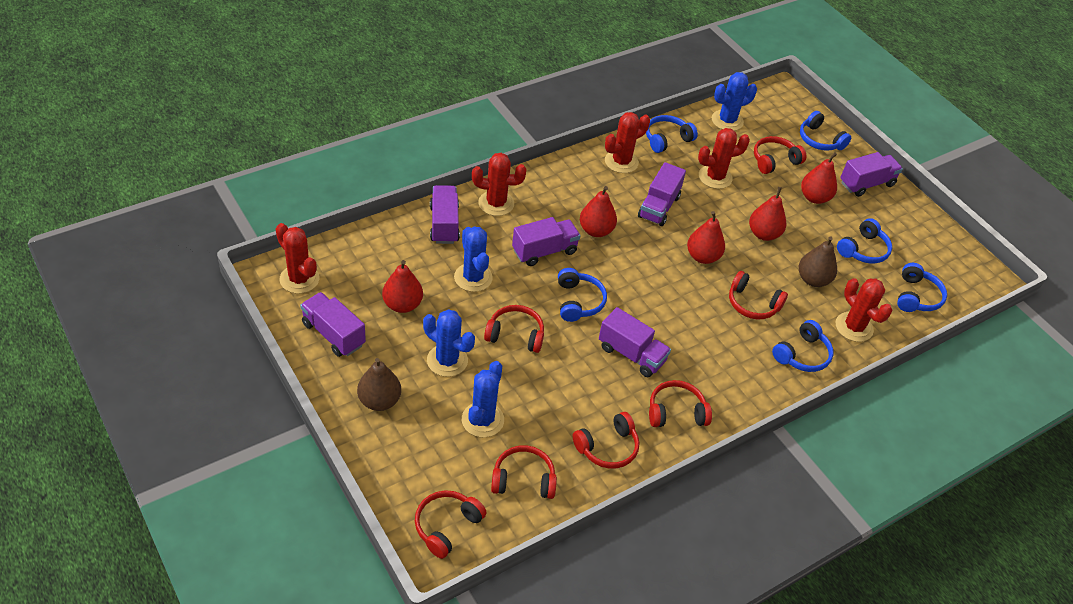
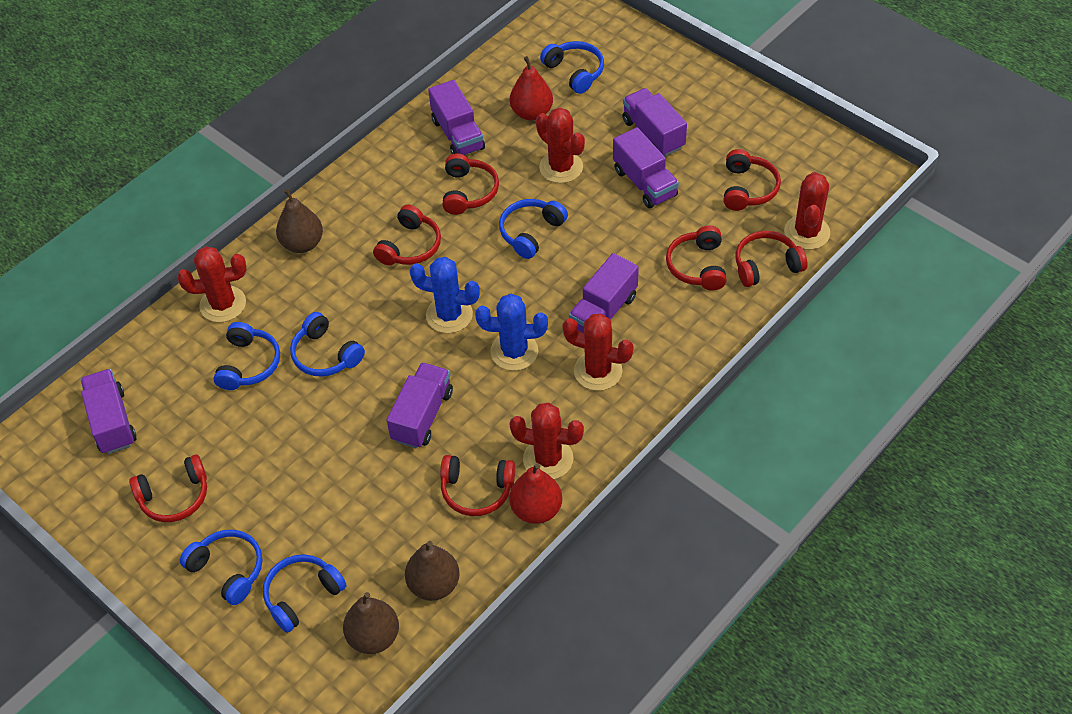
blue cactus: 4 -> 2
brown pear: 2 -> 3
red pear: 5 -> 2

